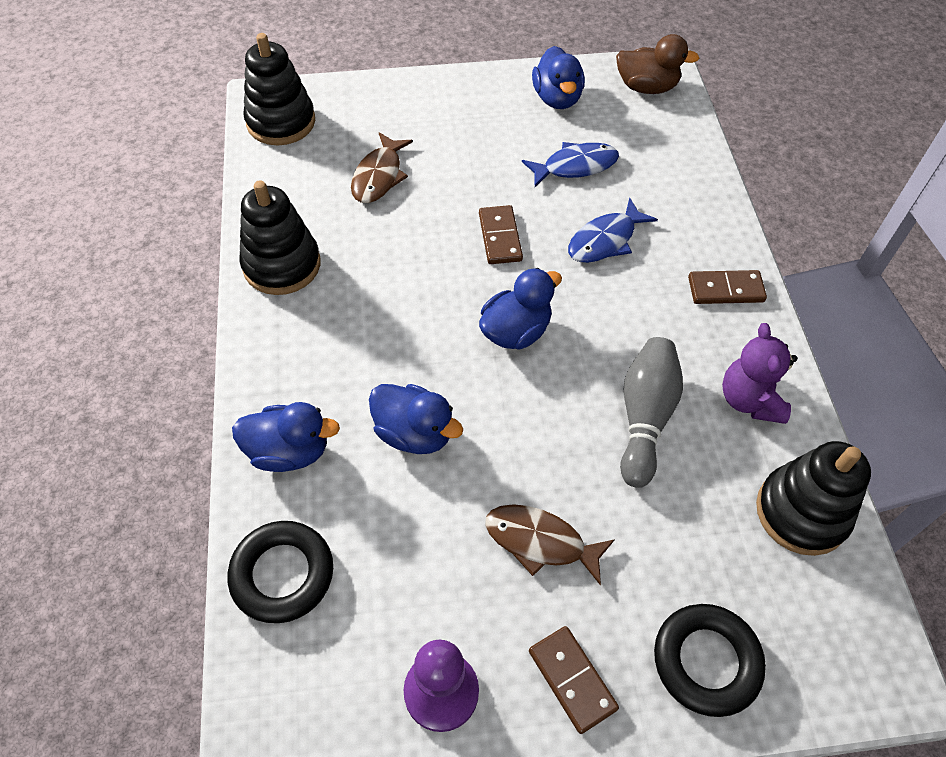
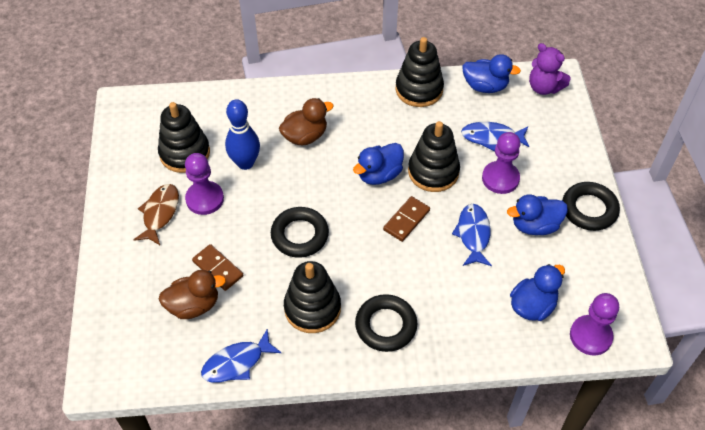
black ring: 2 -> 3
black stacking toy: 3 -> 4
blue bowling pin: 0 -> 1
blue fish: 2 -> 3
brown domino: 3 -> 2
brown duck: 1 -> 2
brown fish: 2 -> 1
grey bowling pin: 1 -> 0
purple pawn: 1 -> 3

